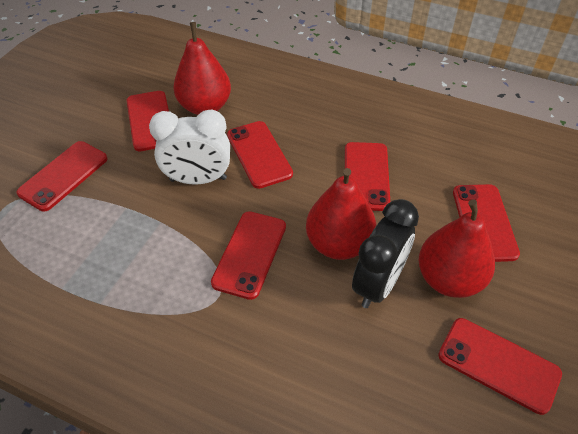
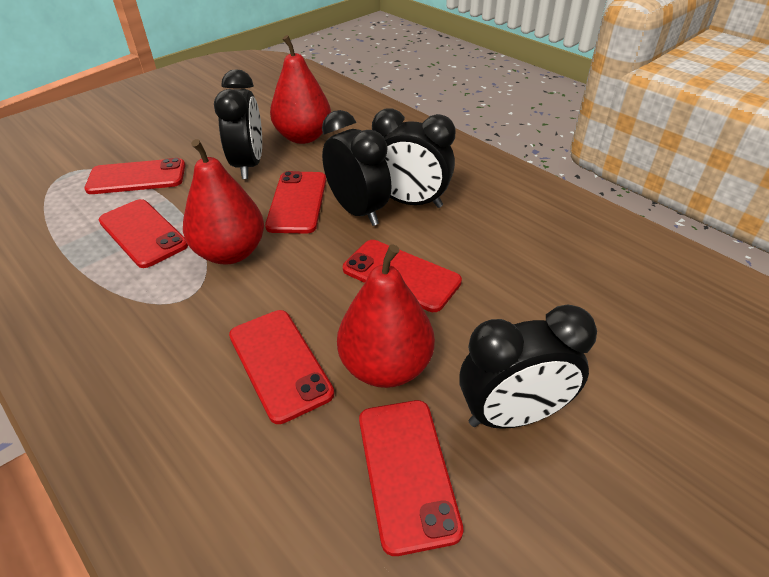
black clock: 1 -> 4
red phone: 7 -> 6
white clock: 1 -> 0

